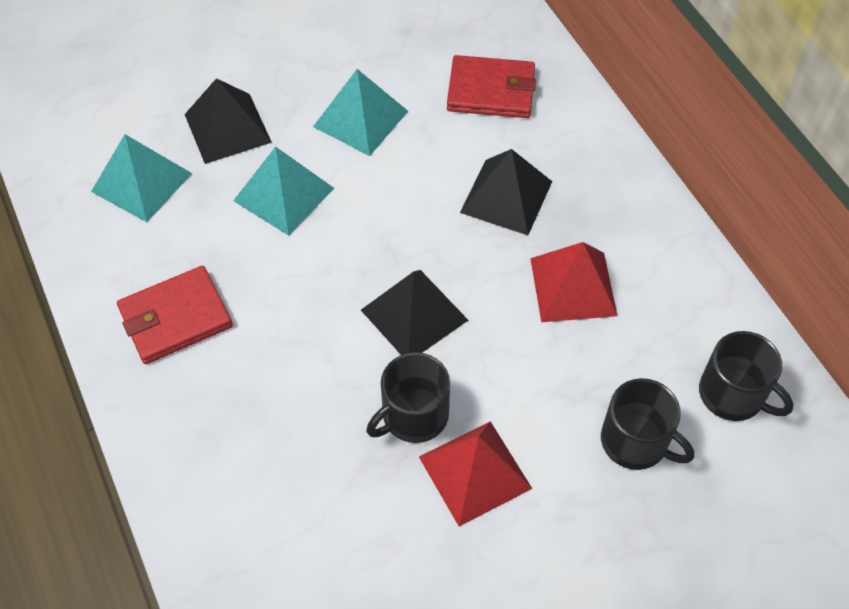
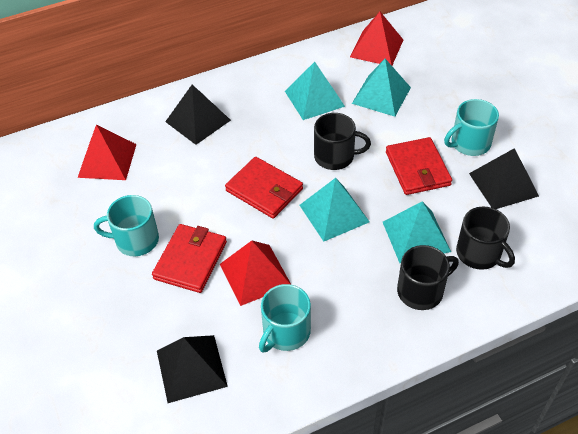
red pyramid: 2 -> 3
red wallet: 2 -> 3
turquoise mug: 0 -> 3
turquoise pyramid: 3 -> 4

